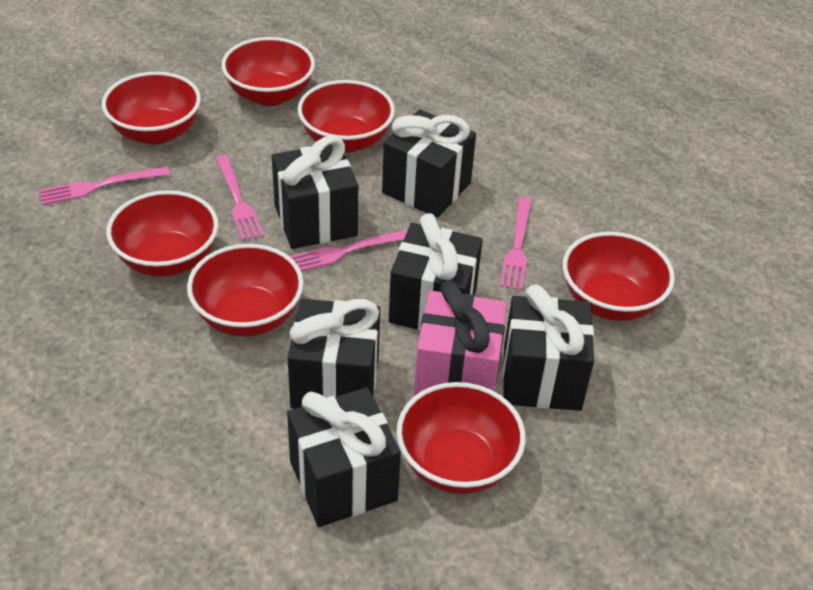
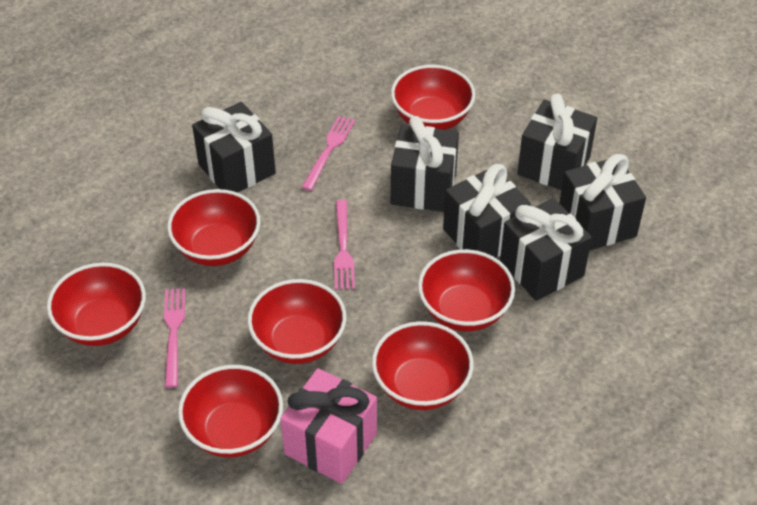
pink fork: 4 -> 3

